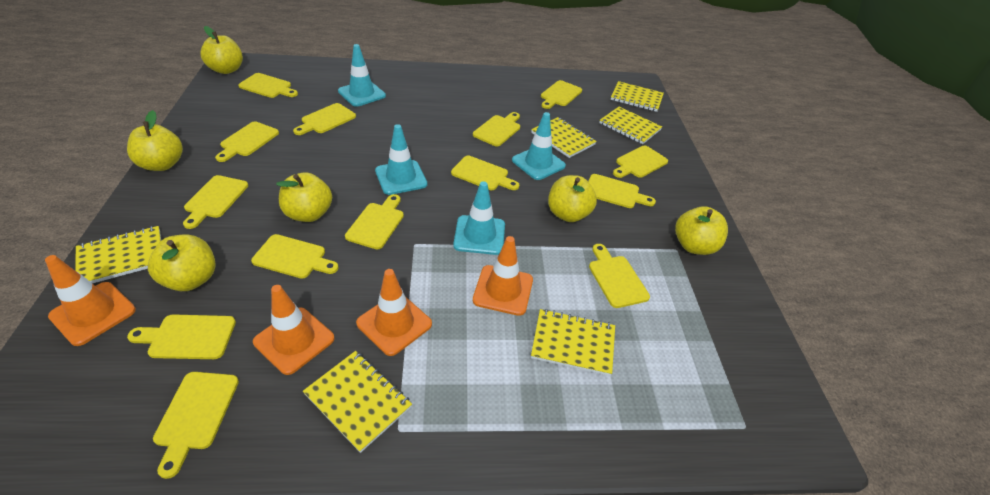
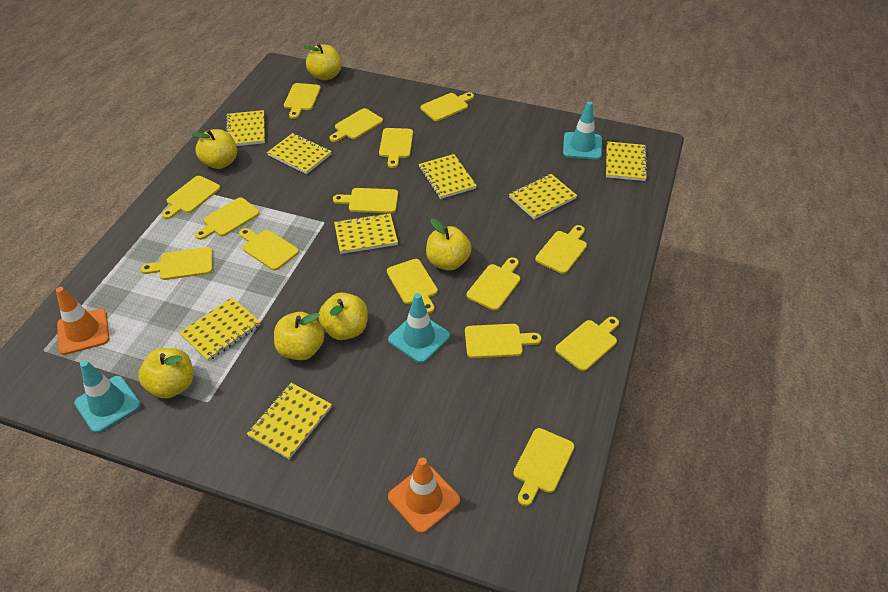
orange traffic cone: 4 -> 2
turquoise traffic cone: 4 -> 3
yellow cutting board: 14 -> 15
yellow notebook: 6 -> 8

